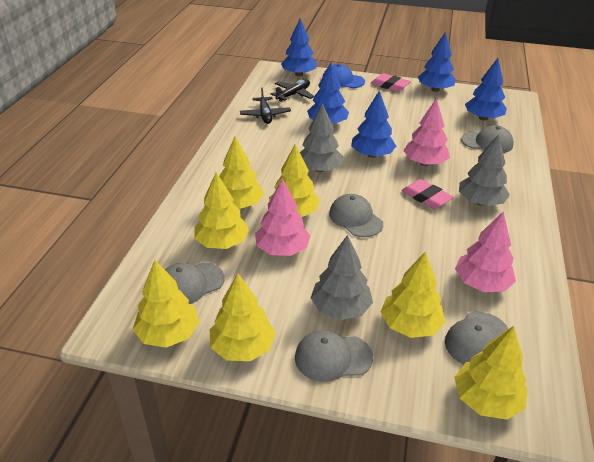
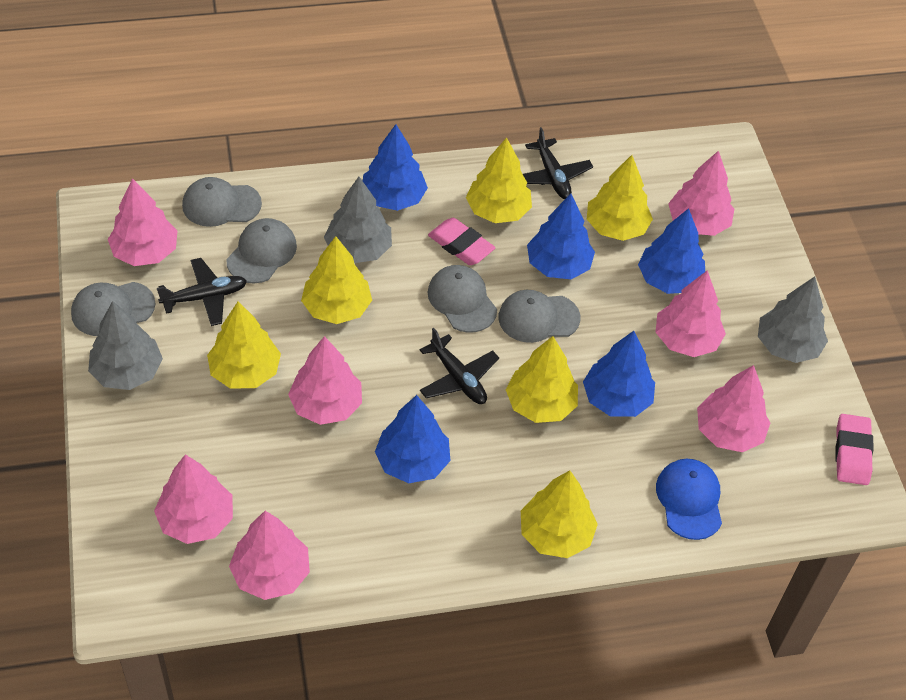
black plane: 2 -> 3
pink tree: 3 -> 7
yellow tree: 7 -> 6

